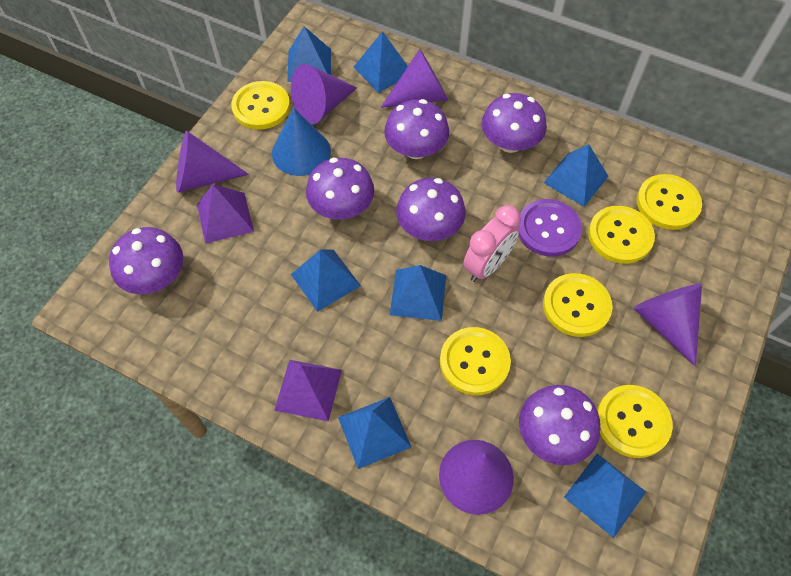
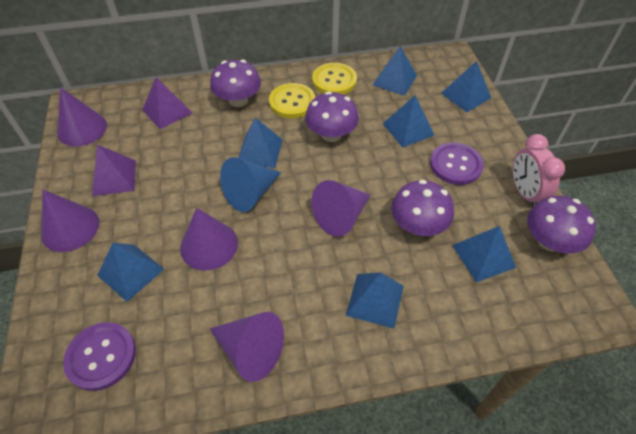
purple button: 1 -> 2
purple mushroom: 6 -> 4
yellow button: 6 -> 2

